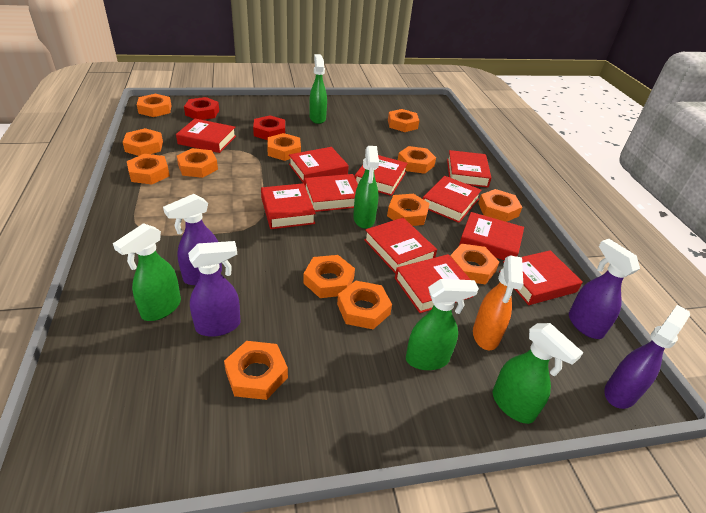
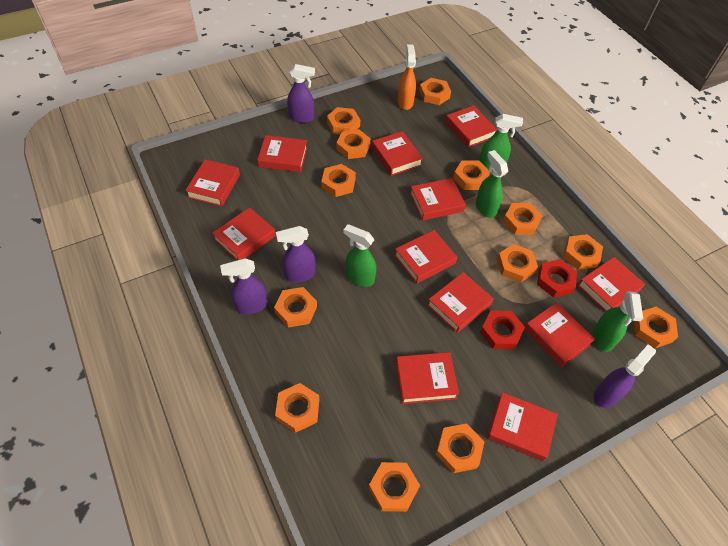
green spray bottle: 5 -> 4
red book: 11 -> 12

